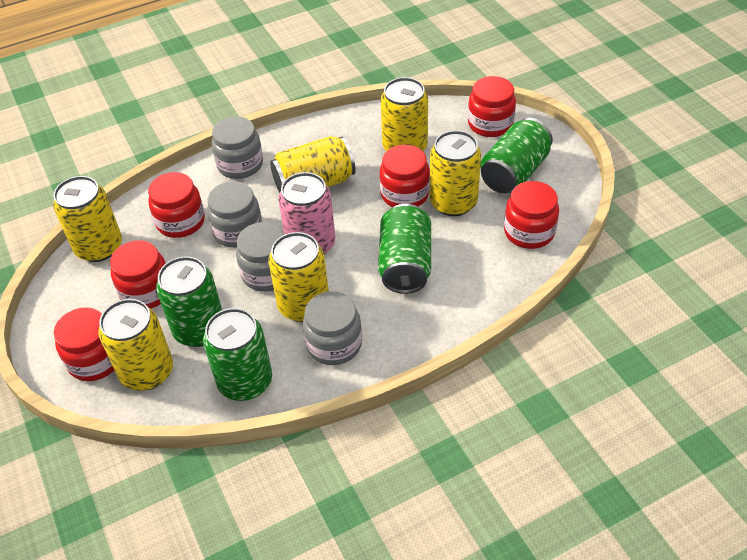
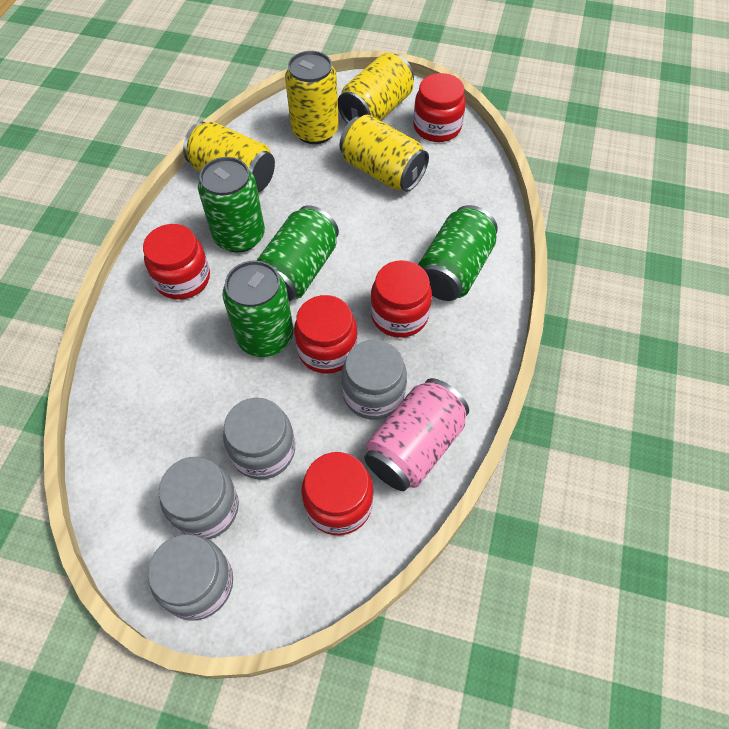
red jar: 6 -> 5
yellow can: 6 -> 4

